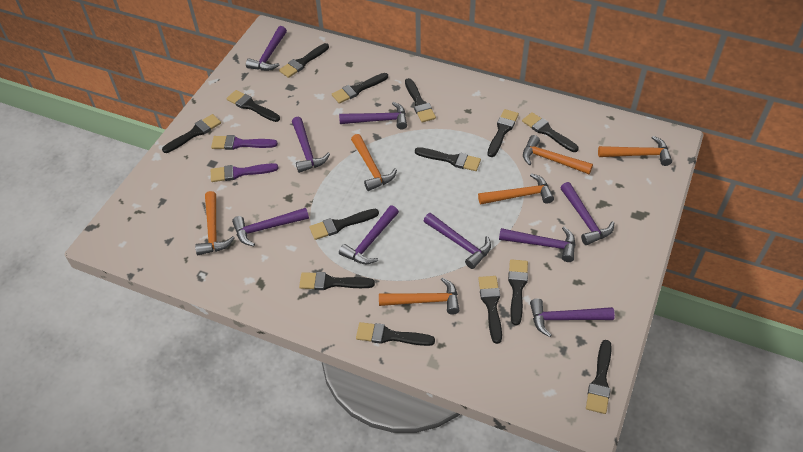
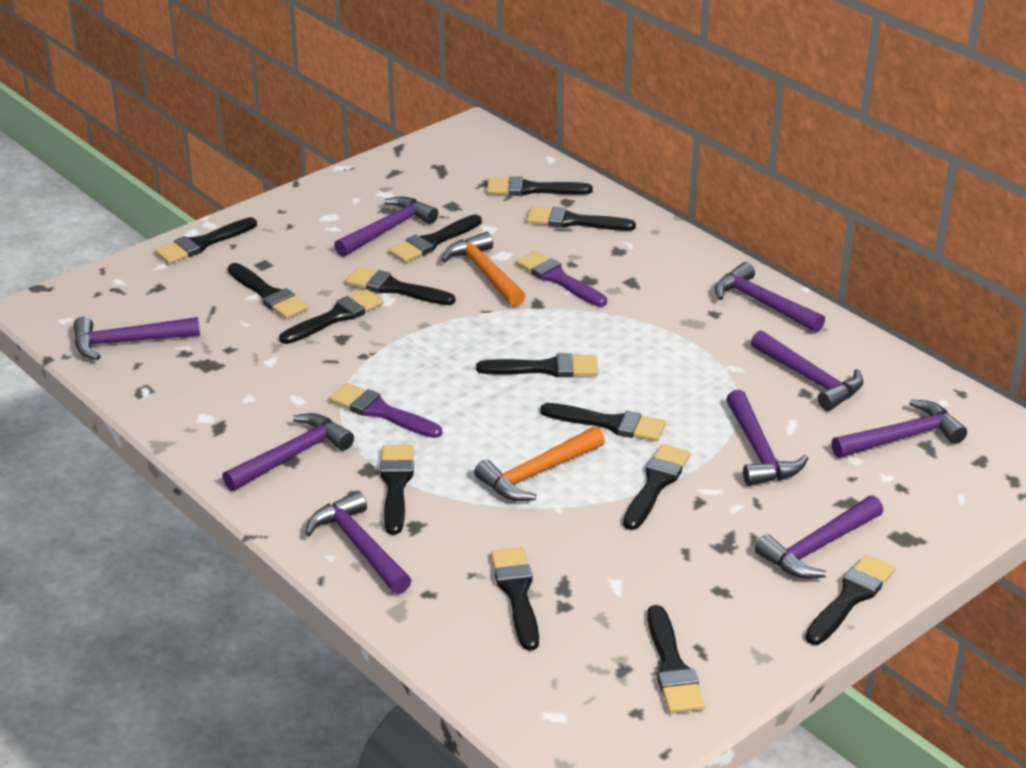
orange hammer: 6 -> 2

